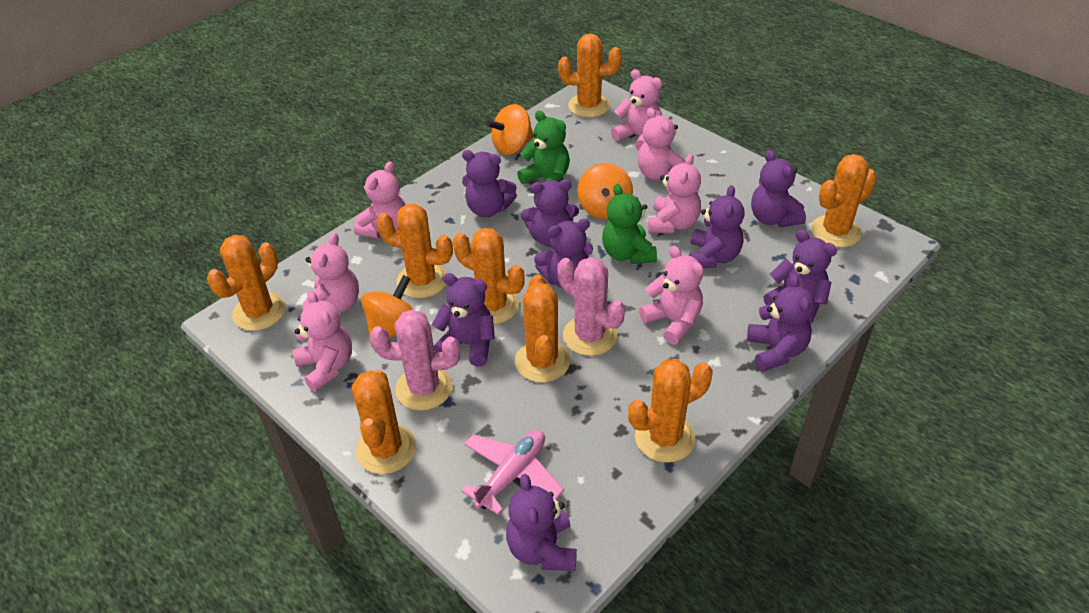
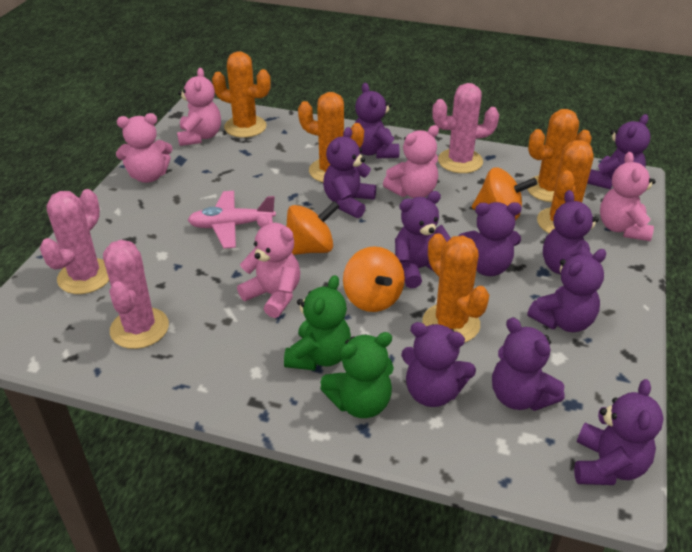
orange cactus: 8 -> 5
pink cactus: 2 -> 3
pink teddy bear: 7 -> 5
purple teddy bear: 9 -> 10

